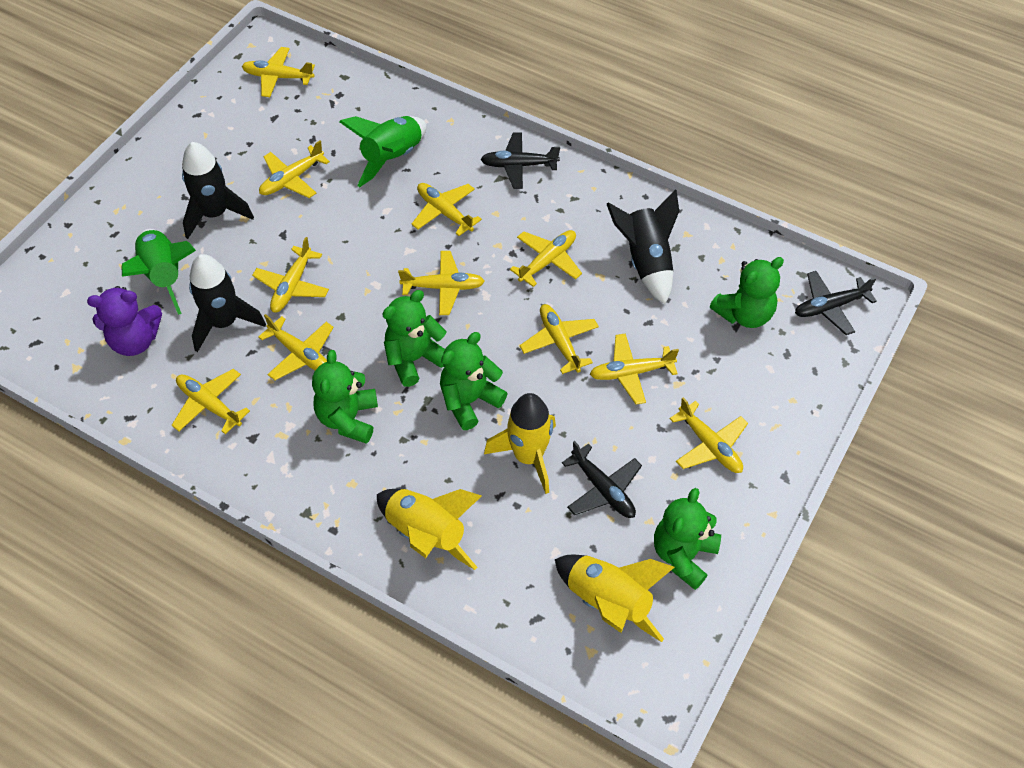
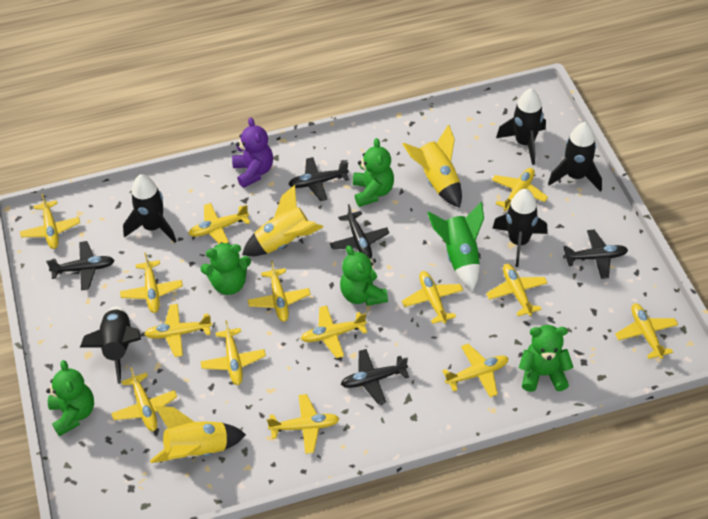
black plane: 3 -> 5
black rocket: 3 -> 5
green rocket: 2 -> 1
yellow plane: 11 -> 14

